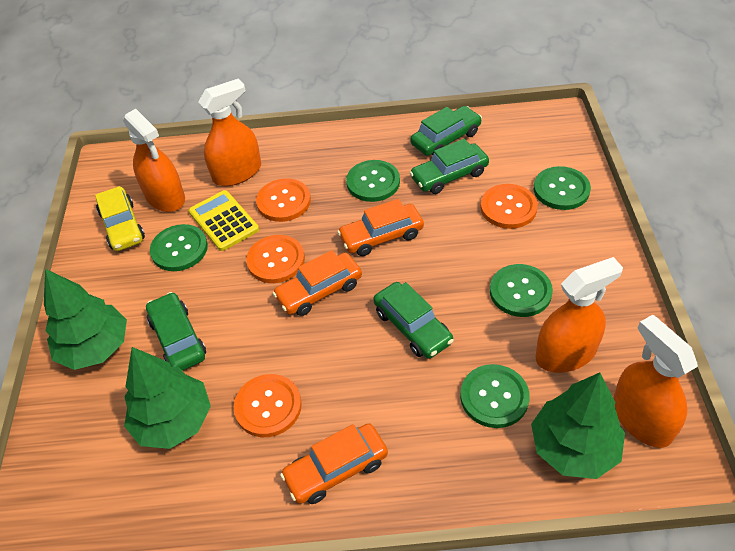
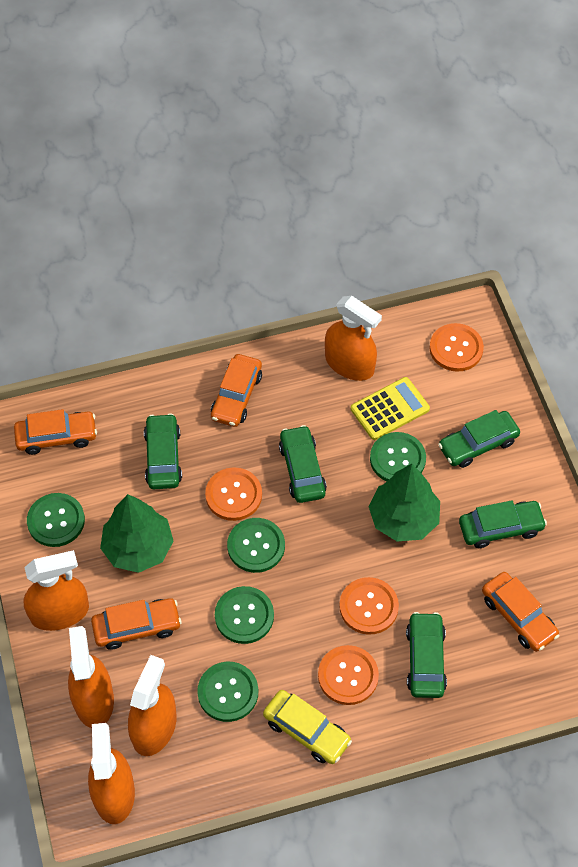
green car: 4 -> 5
green tree: 3 -> 2
orange car: 3 -> 4
orange spray bottle: 4 -> 5

